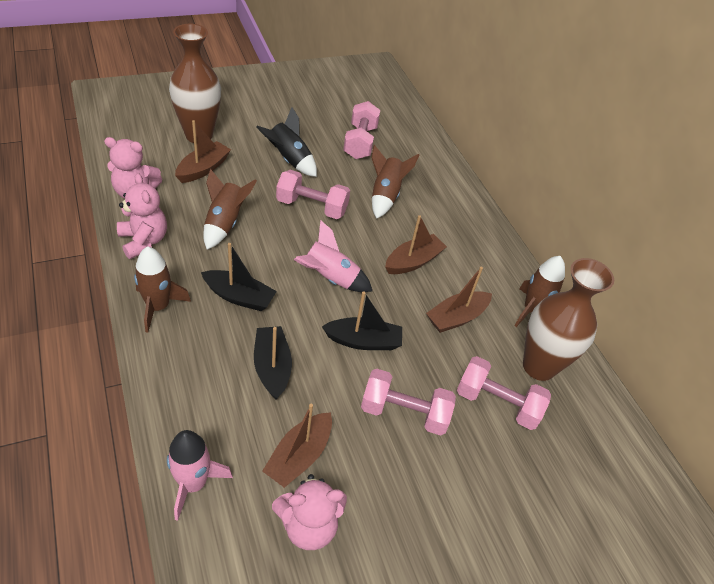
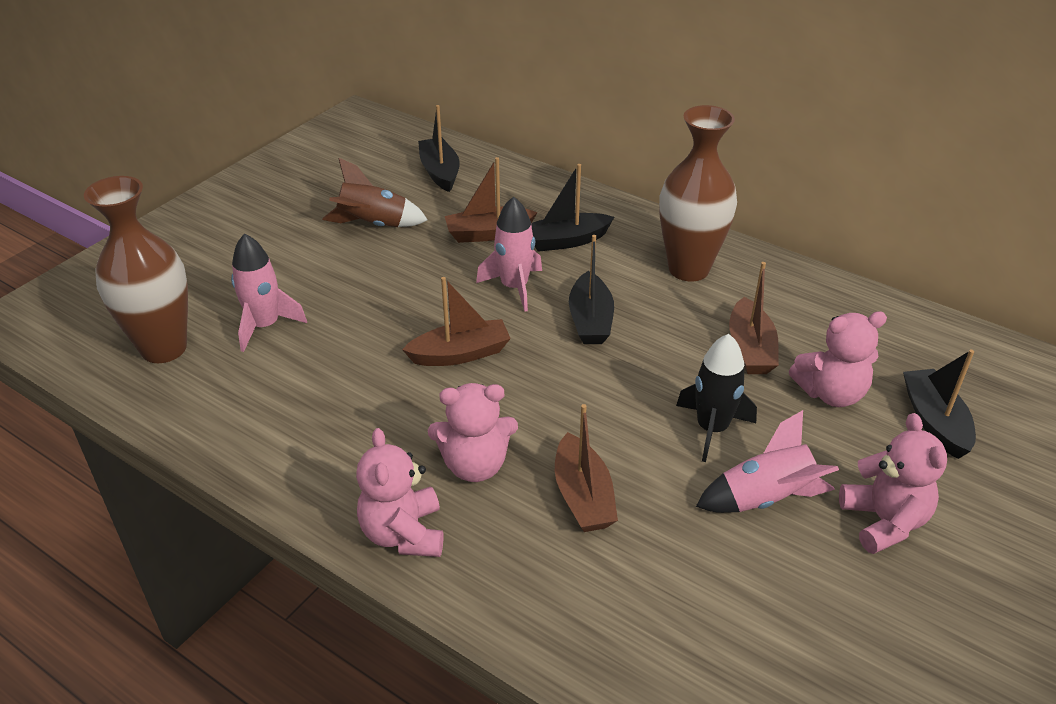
black boat: 3 -> 4
brown rocket: 4 -> 1
pink dumbbell: 4 -> 0
pink rocket: 2 -> 3
pink teddy bear: 3 -> 4

